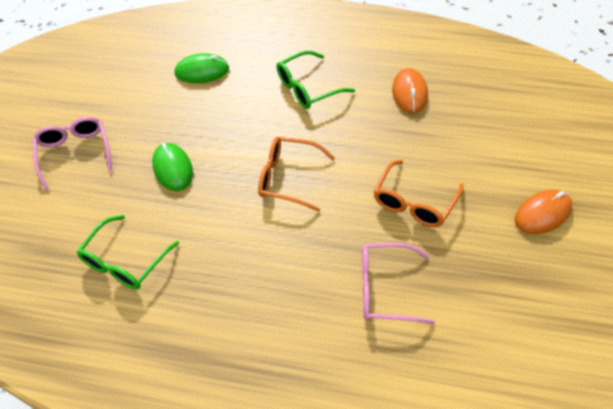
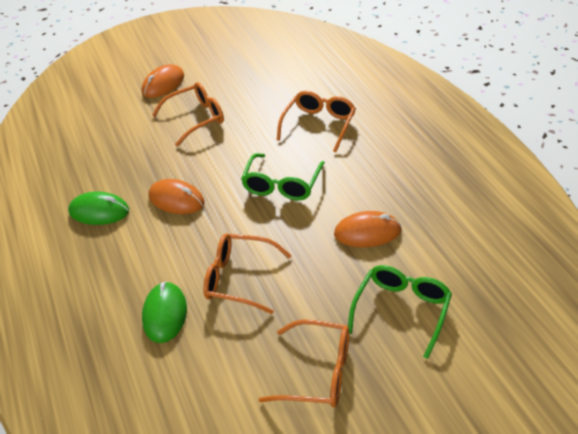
orange glasses: 2 -> 4
orange mouse: 2 -> 3
pink glasses: 2 -> 0

